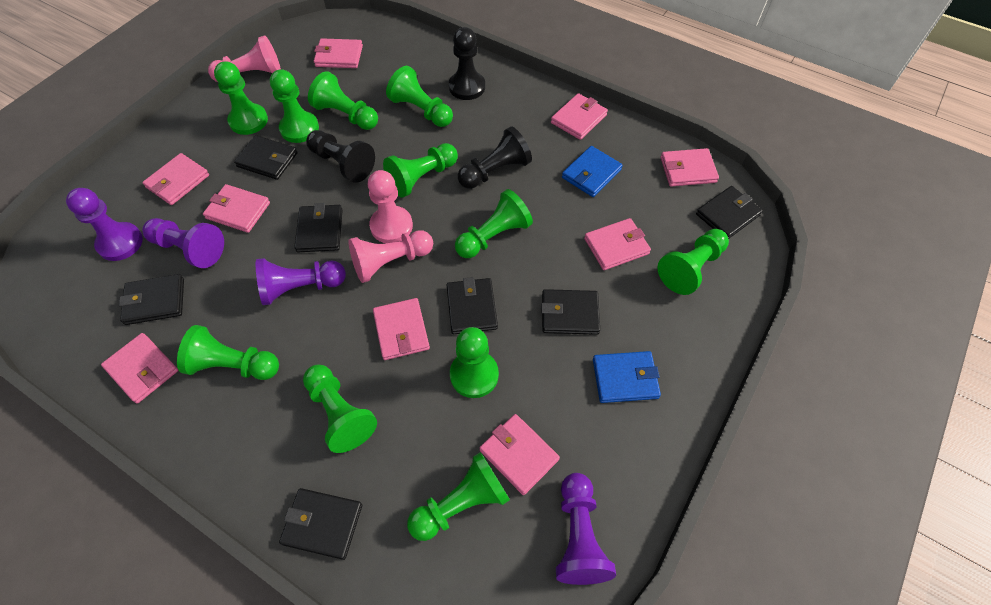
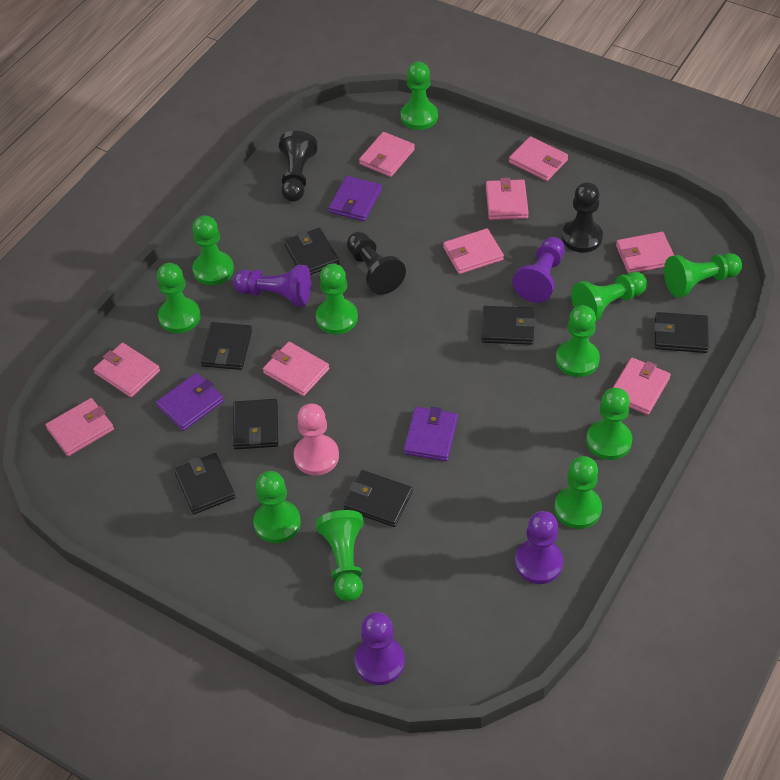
blue wallet: 2 -> 0
pink pawn: 3 -> 1
purple wallet: 0 -> 3

